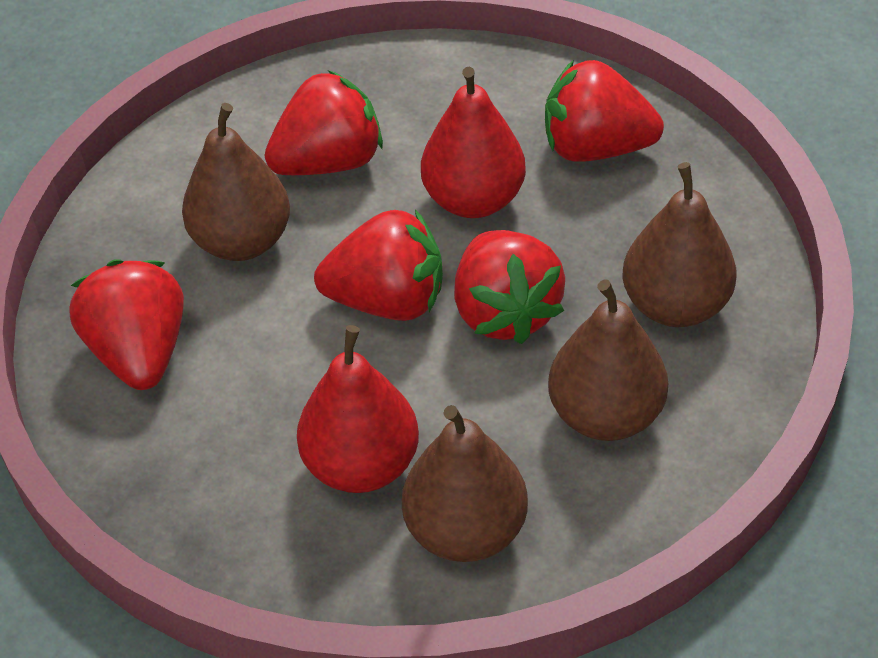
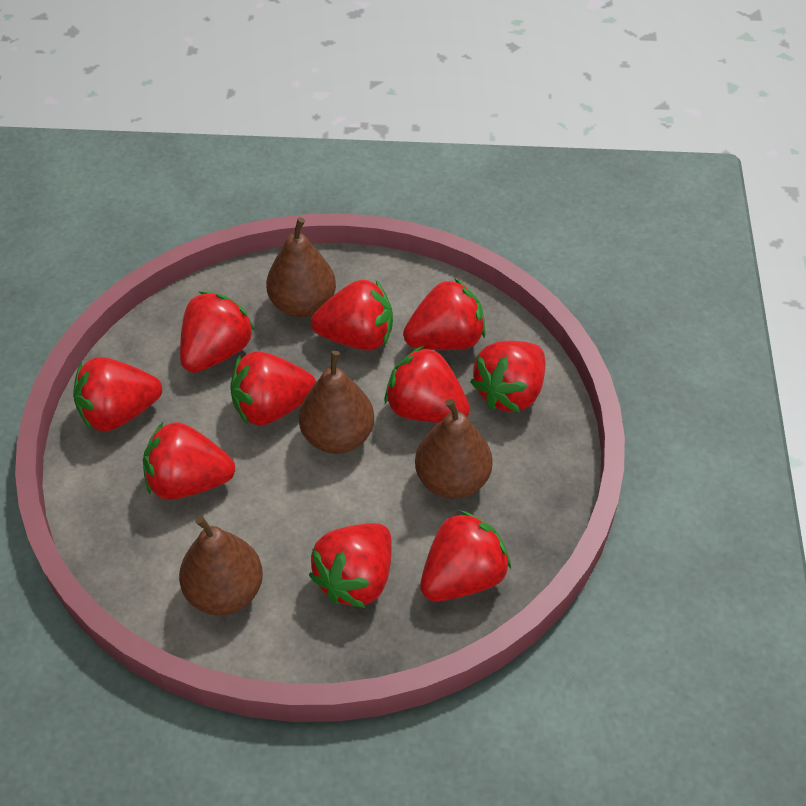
red pear: 2 -> 0
red strawberry: 5 -> 10

